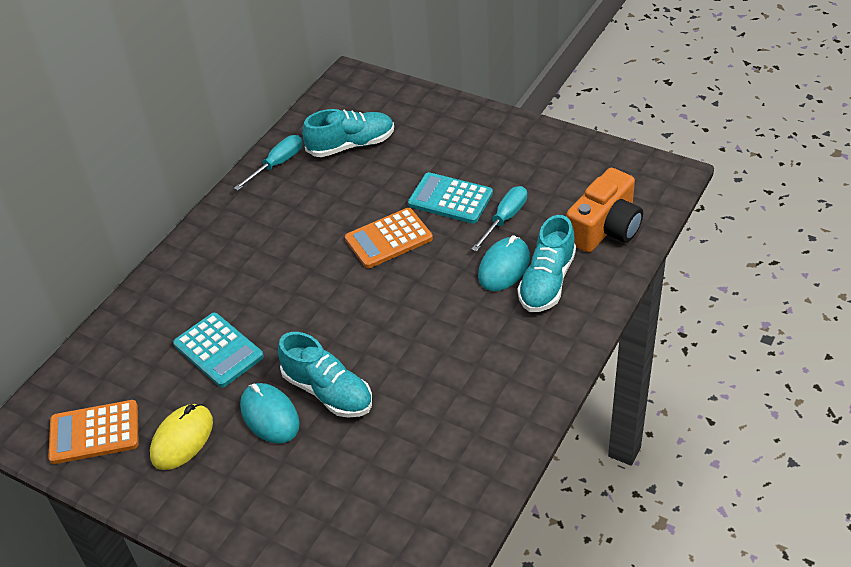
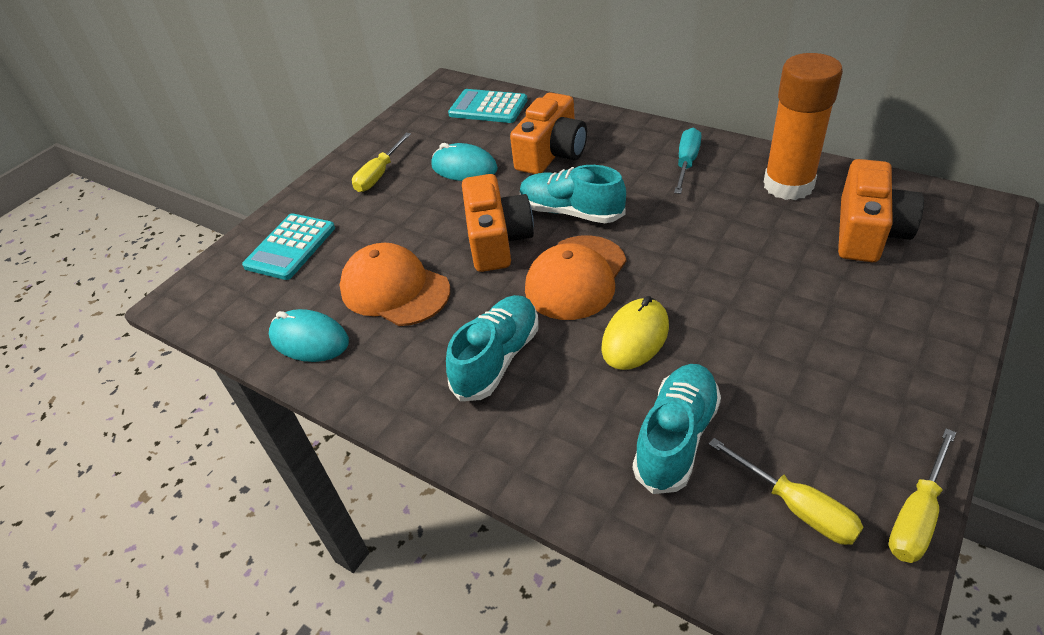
orange calculator: 2 -> 0
orange camera: 1 -> 3
orange cap: 0 -> 2
orange glue stick: 0 -> 1
turquoise screwdriver: 2 -> 1
yellow screwdriver: 0 -> 3

